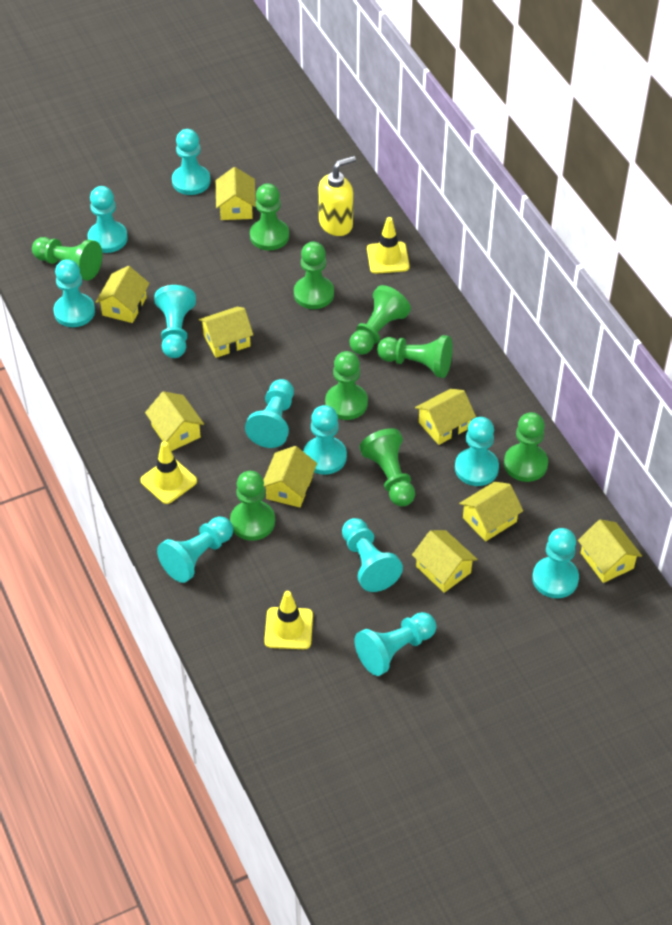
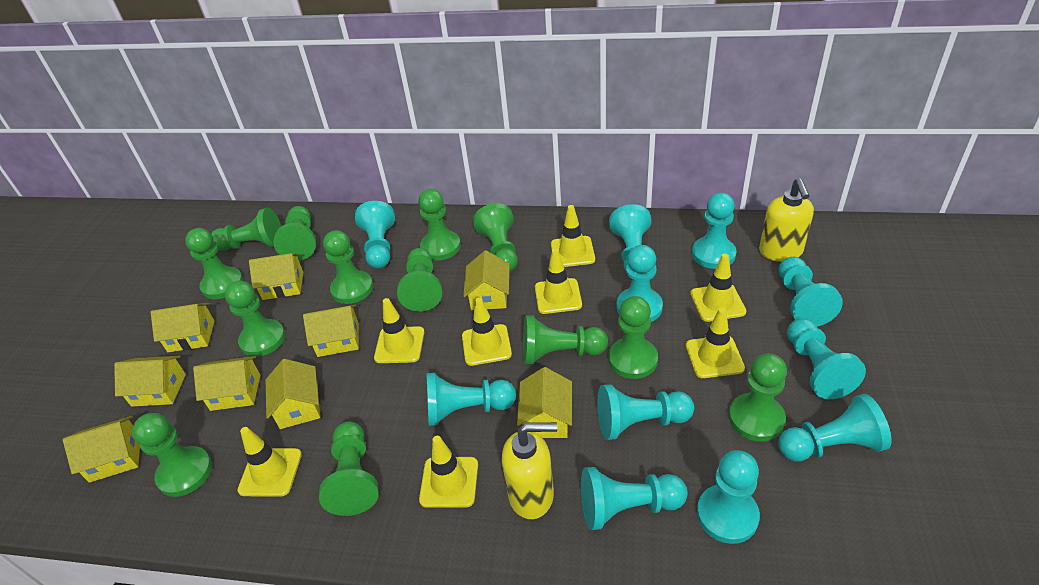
green pawn: 9 -> 13
yellow soap dispenser: 1 -> 2
yellow traffic cone: 3 -> 8

